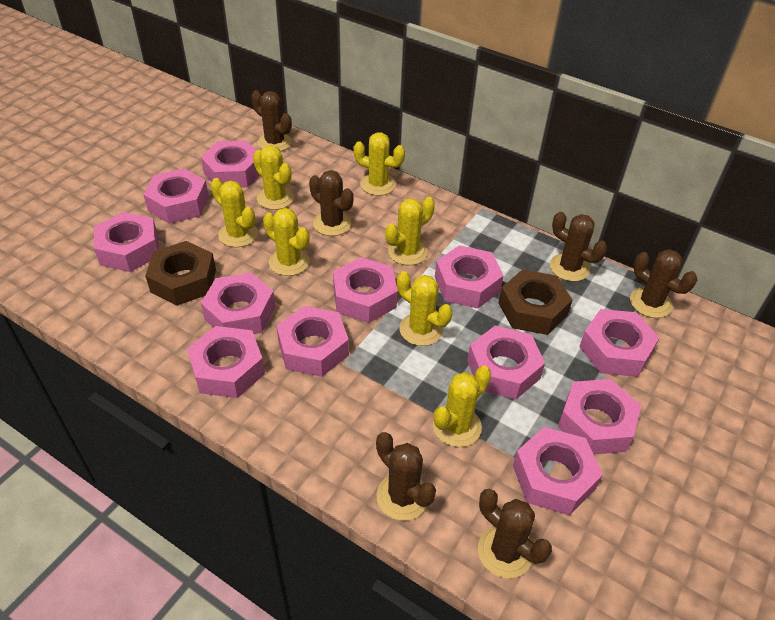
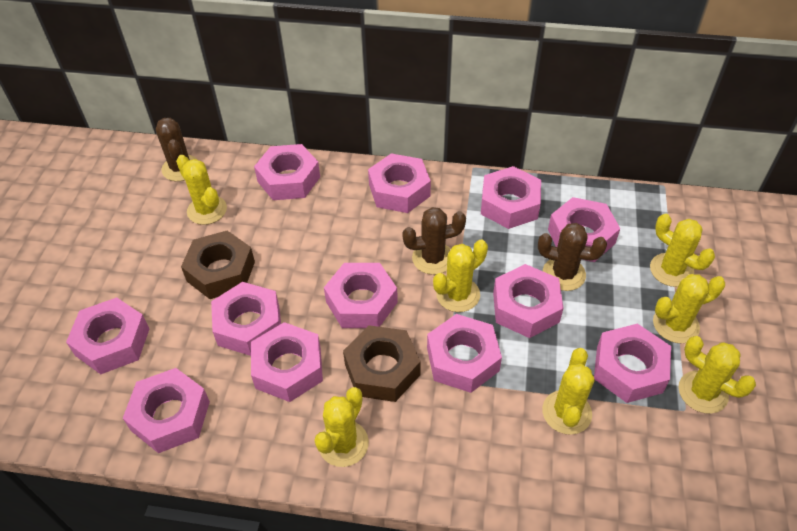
brown cactus: 6 -> 3

